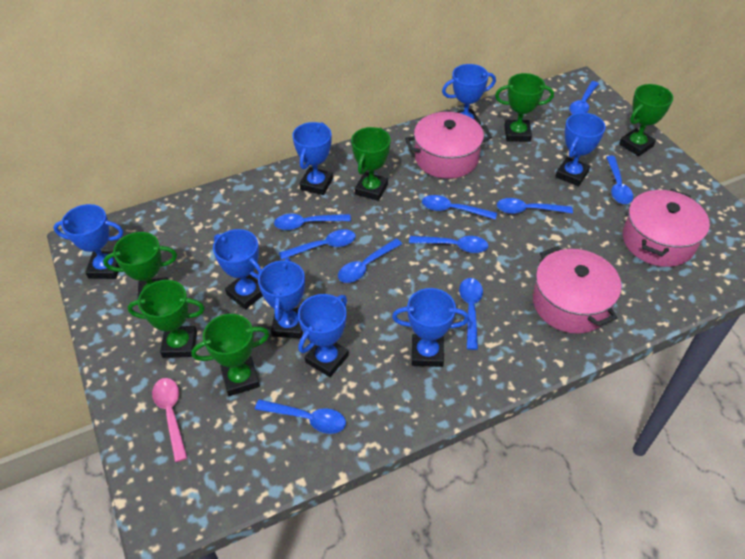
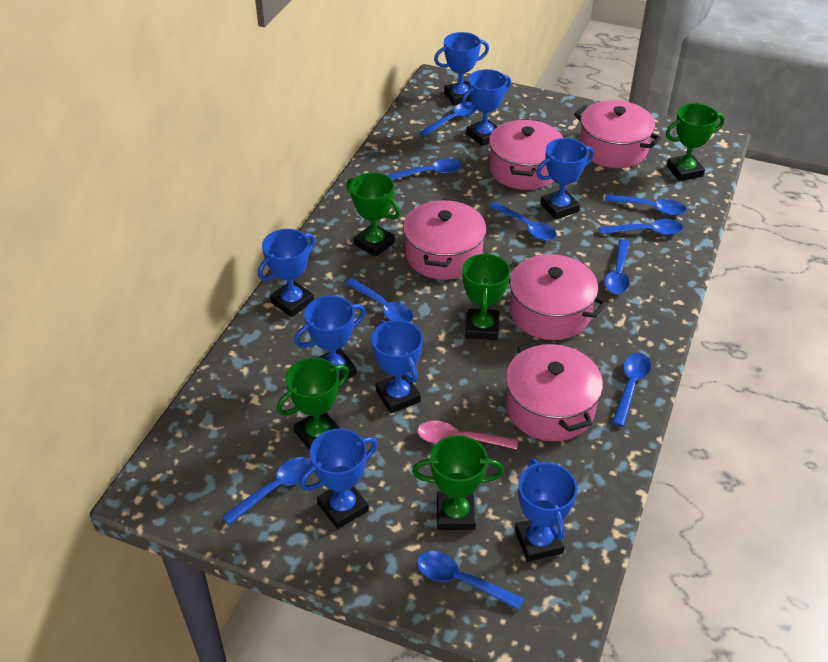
green trophy: 6 -> 5
pink pot: 3 -> 5

